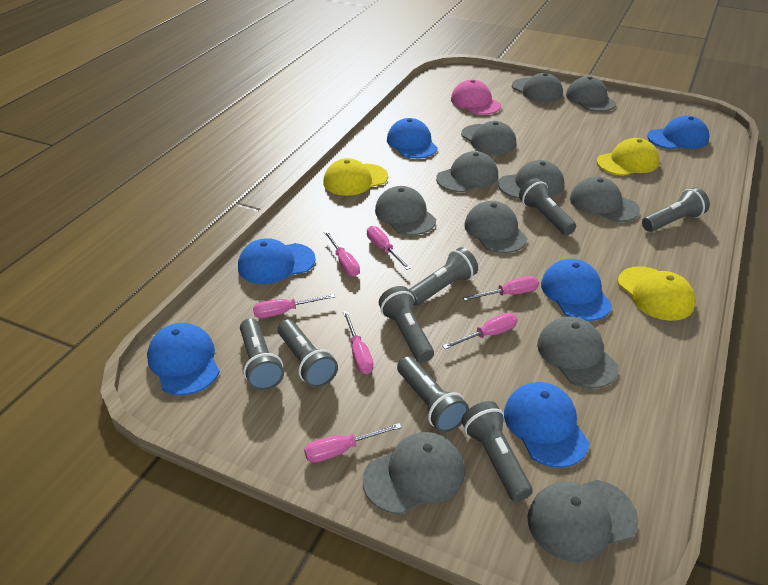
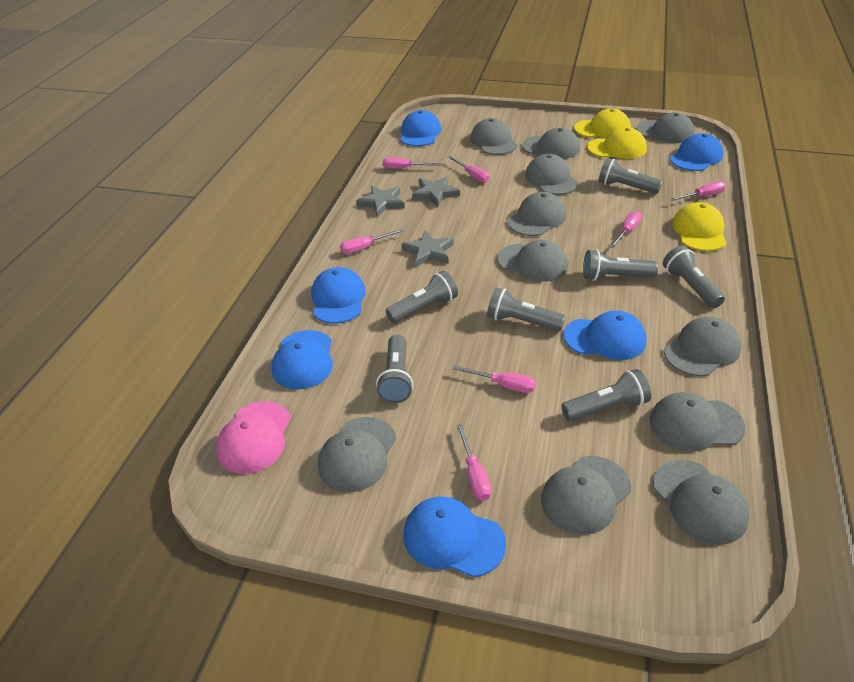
grey flashlight: 8 -> 7
grey star: 0 -> 3

